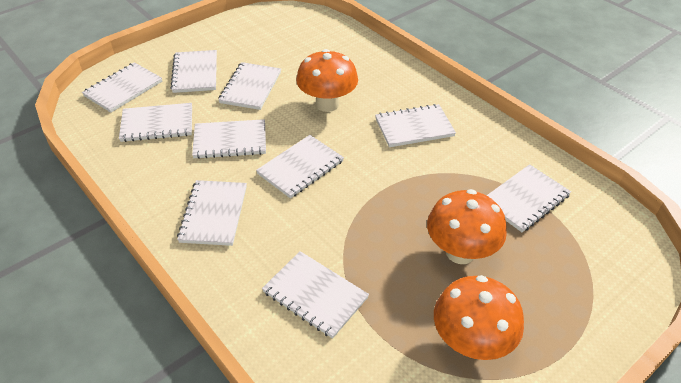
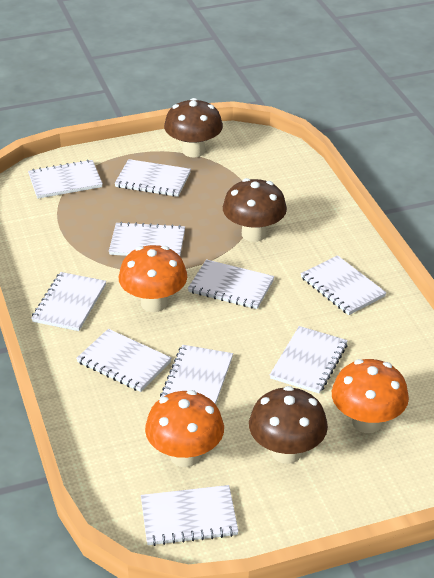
brown mushroom: 0 -> 3

